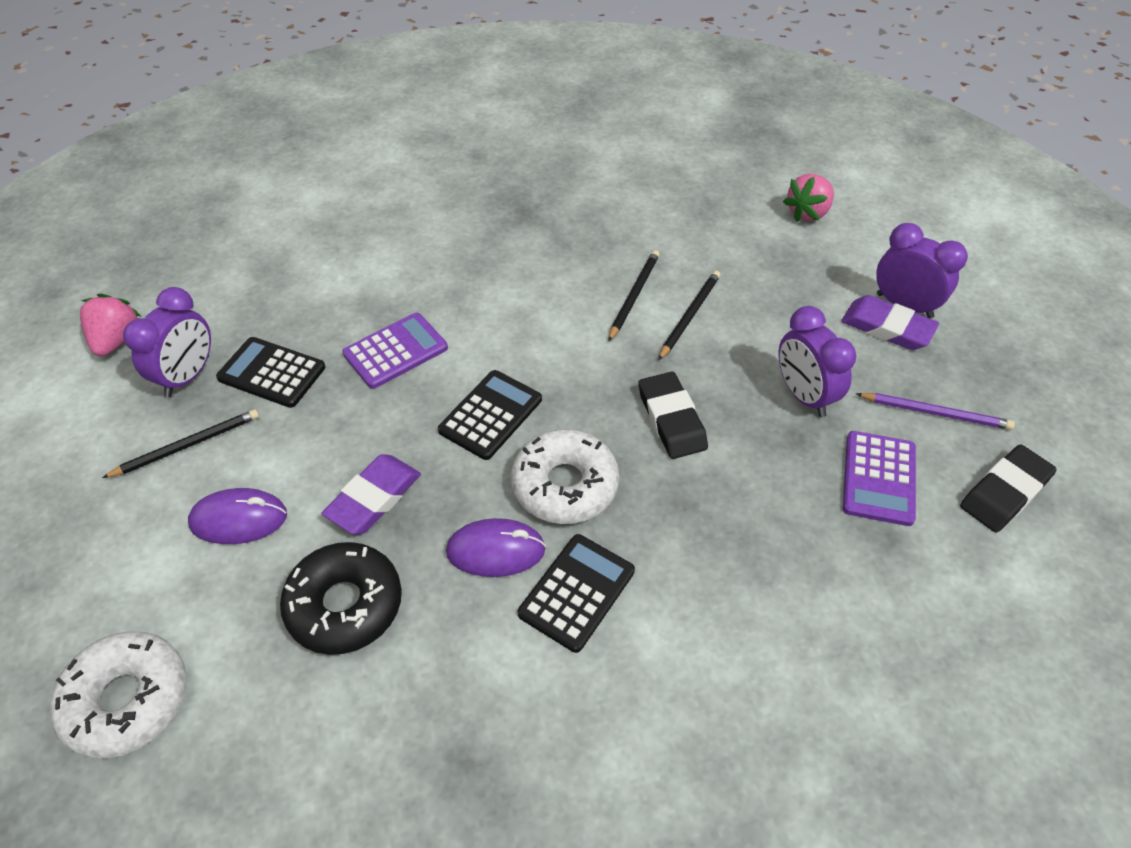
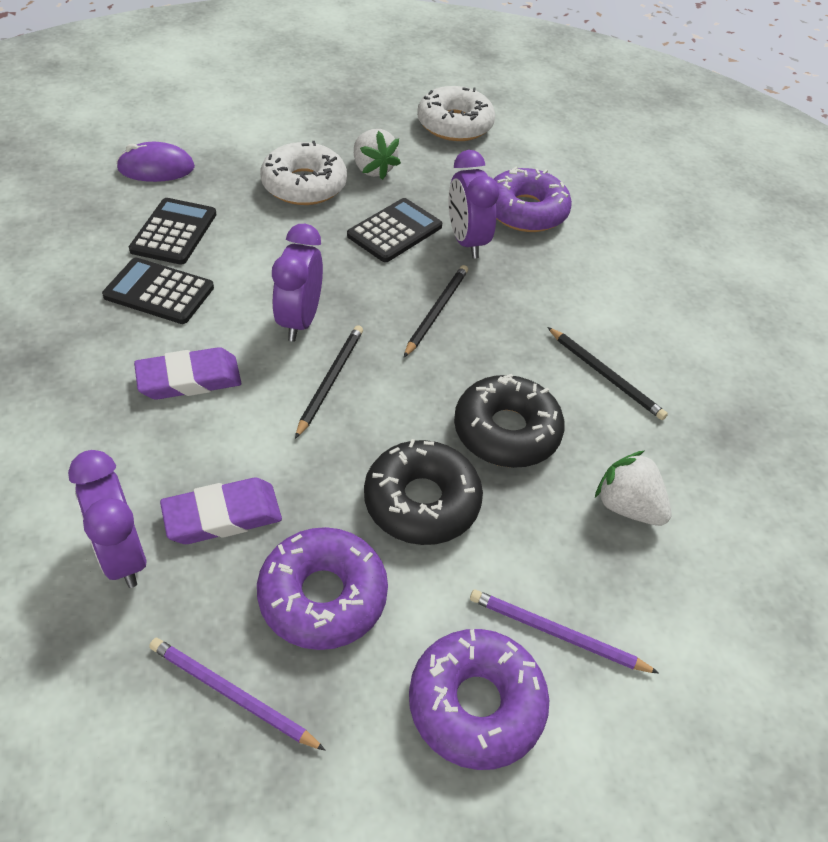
black donut: 1 -> 2
black eraser: 2 -> 0
pink strawberry: 2 -> 0
purple calculator: 2 -> 0
purple donut: 0 -> 3
purple mouse: 2 -> 1
purple pencil: 1 -> 2
white strawberry: 0 -> 2

